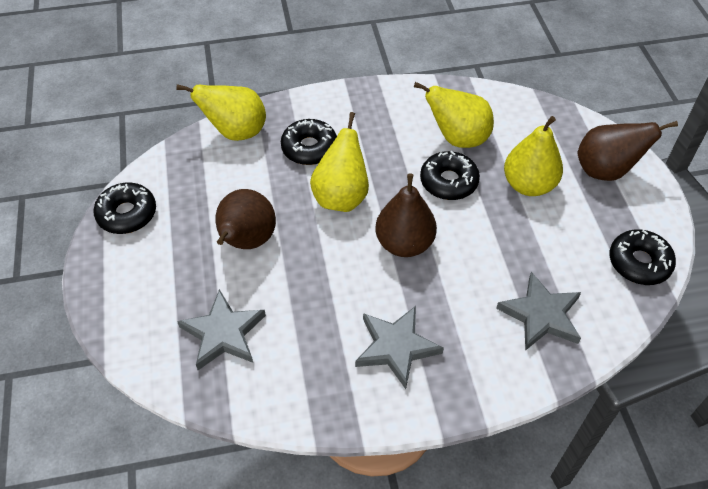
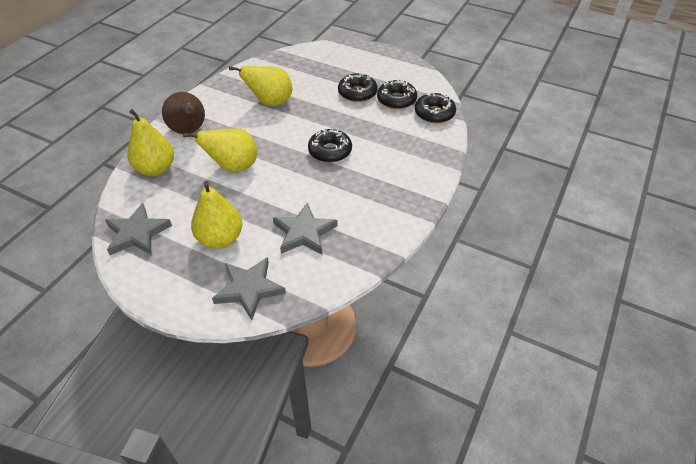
brown pear: 3 -> 1

